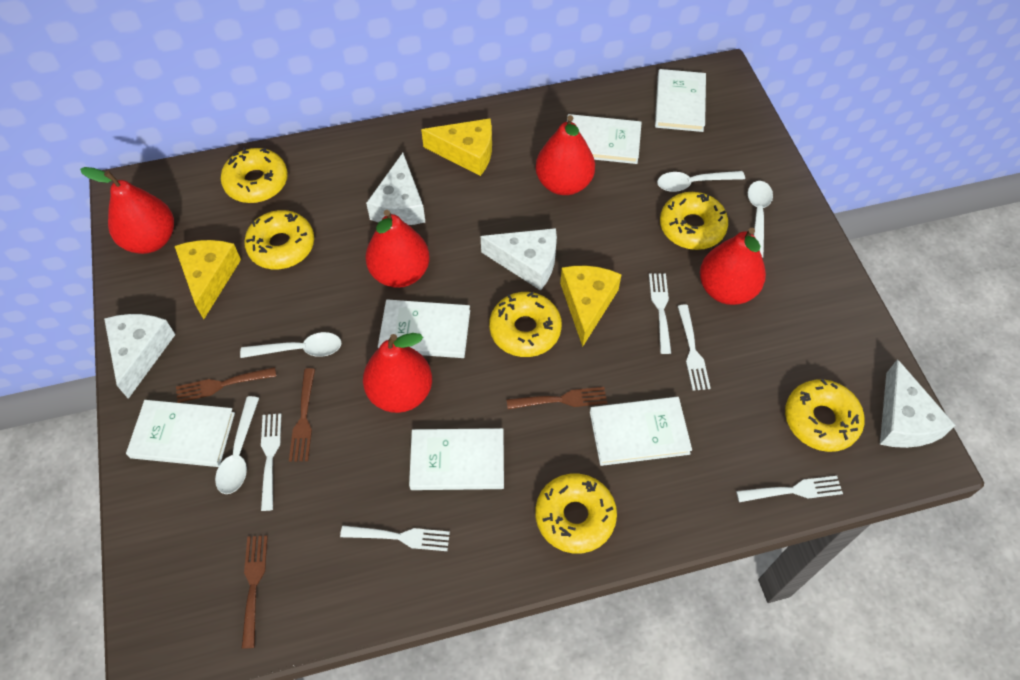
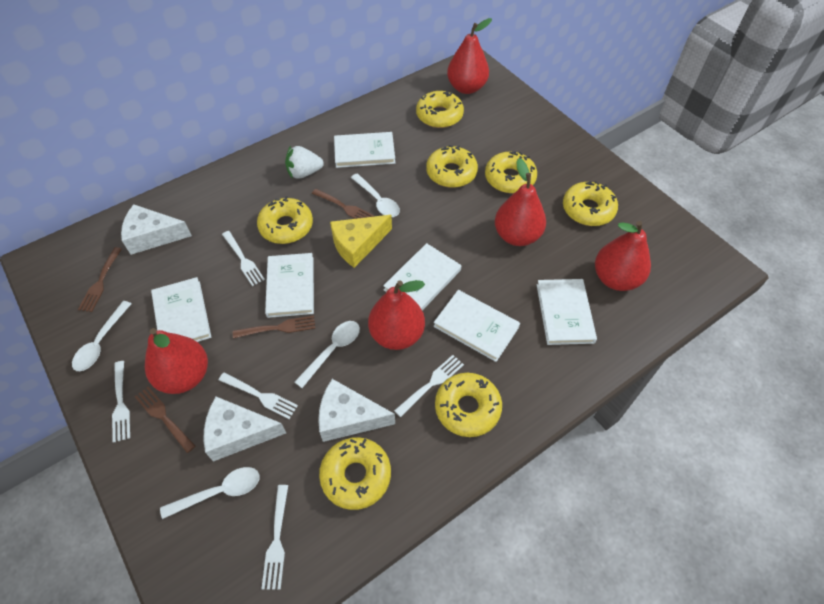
white cheese: 4 -> 3
white strawberry: 0 -> 1
yellow cheese: 3 -> 1
yellow donut: 6 -> 7

